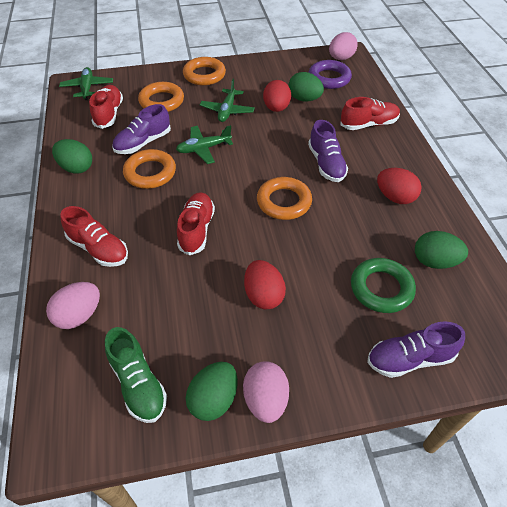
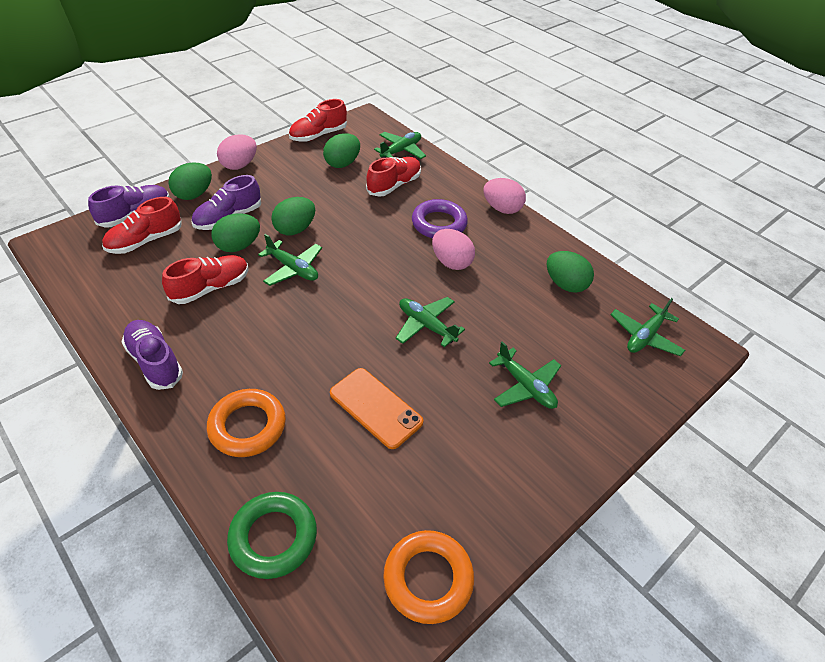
green egg: 4 -> 5
green plane: 3 -> 5
green shoe: 1 -> 0
orange phone: 0 -> 1
orange ring: 4 -> 2
red egg: 3 -> 0

